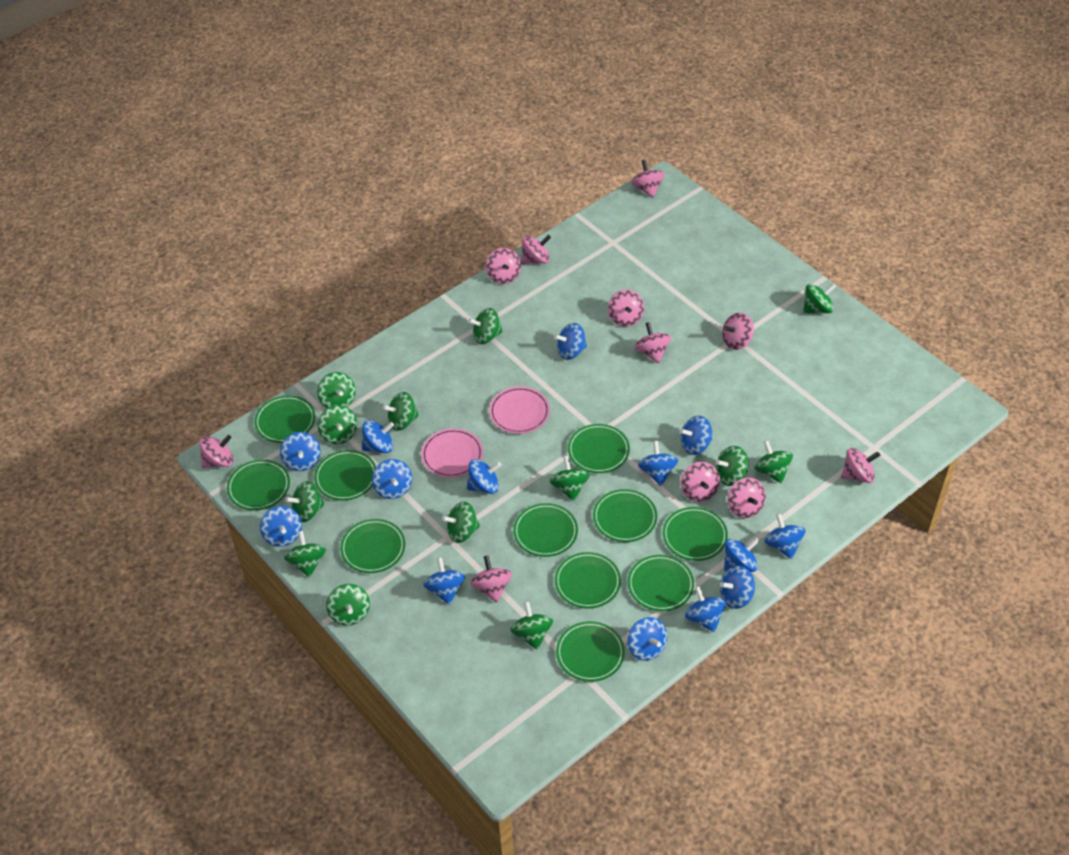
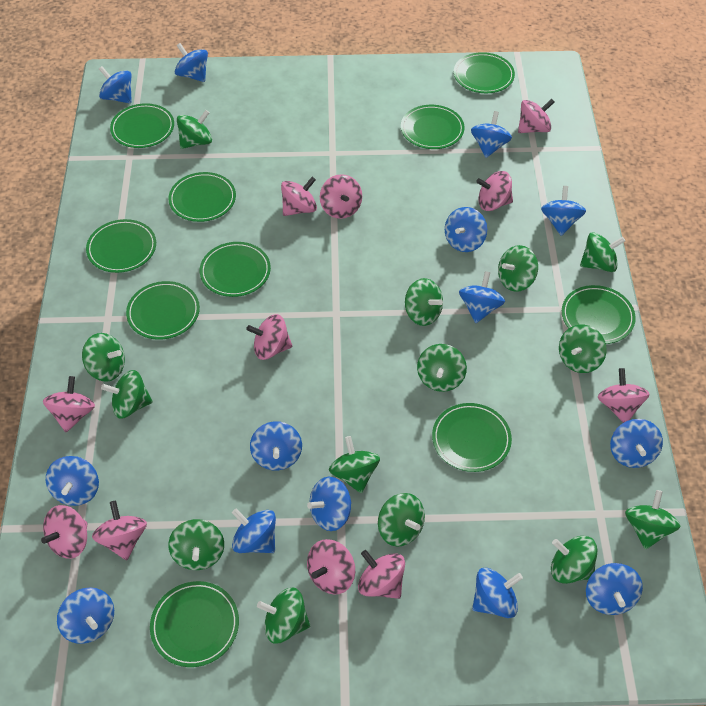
green plate: 11 -> 10
green spinning top: 13 -> 14
pink plate: 2 -> 0

